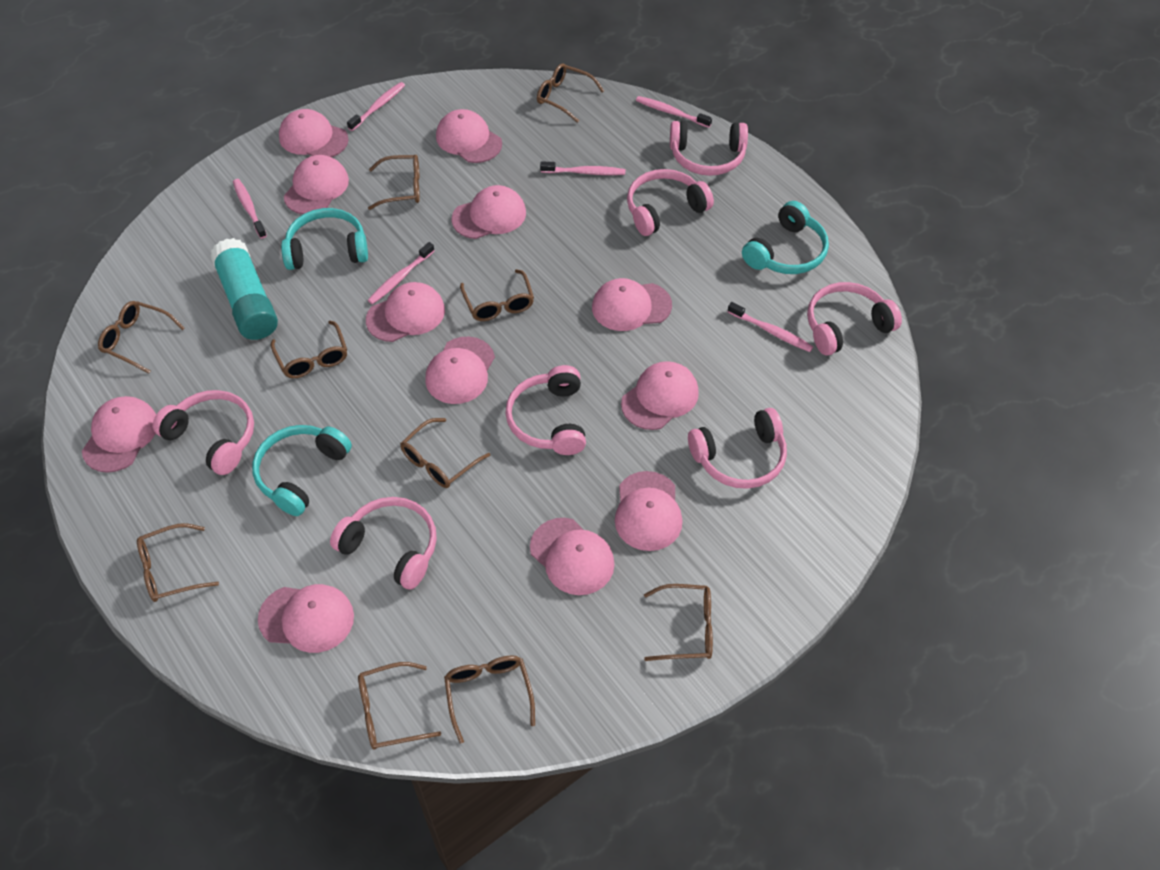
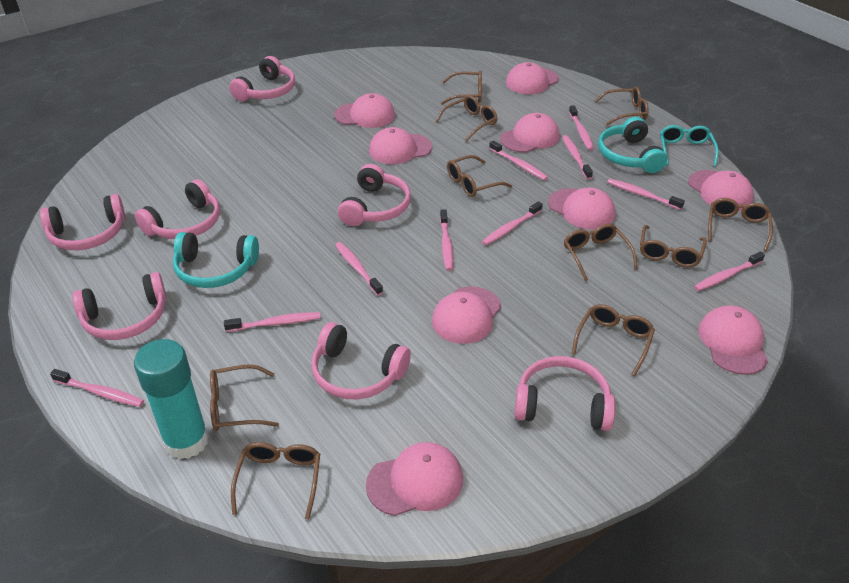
pink cap: 12 -> 9
pink toothbrush: 6 -> 10
turquoise glasses: 0 -> 1
turquoise headphones: 3 -> 2

